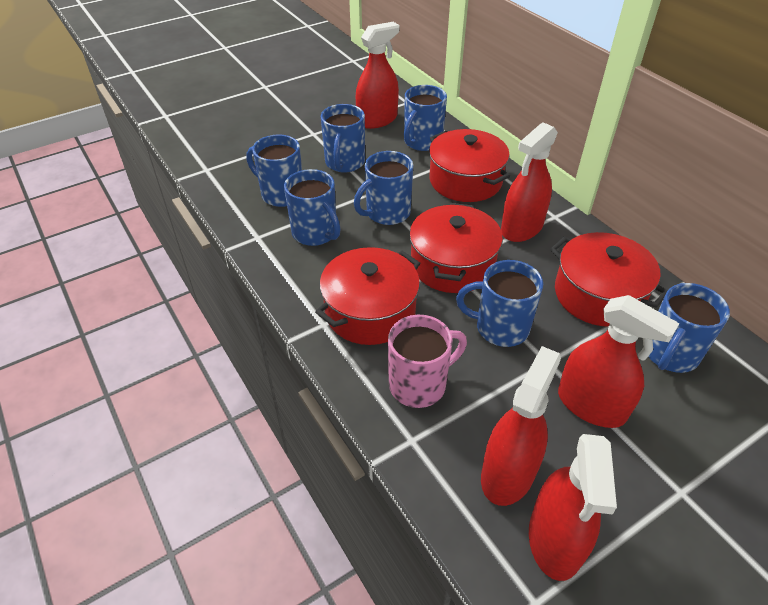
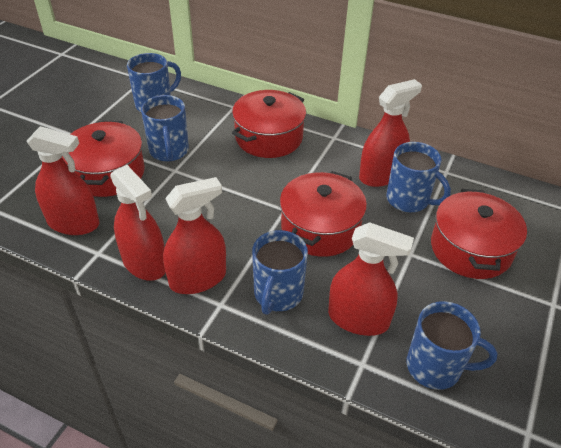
blue mug: 7 -> 5
pink mug: 1 -> 0

